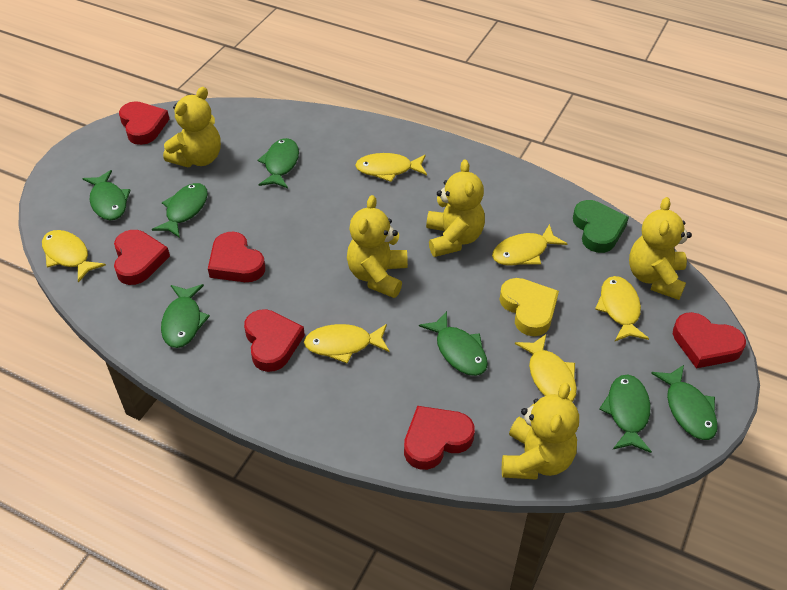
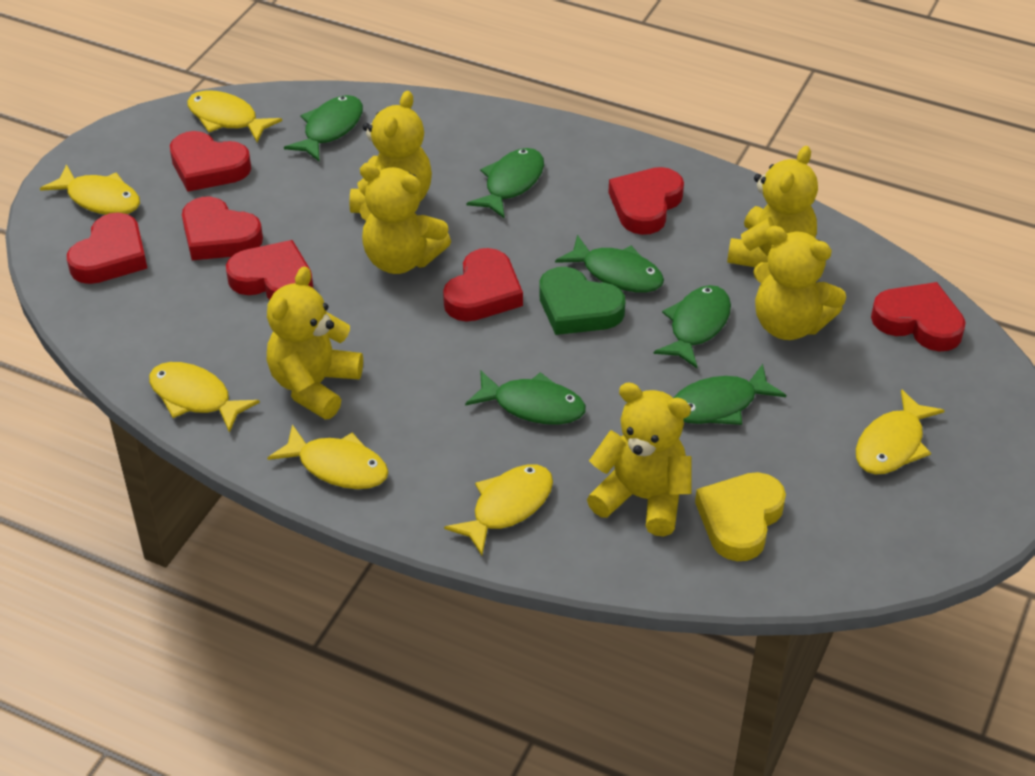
green fish: 7 -> 6
red heart: 6 -> 7
yellow teddy bear: 5 -> 6

